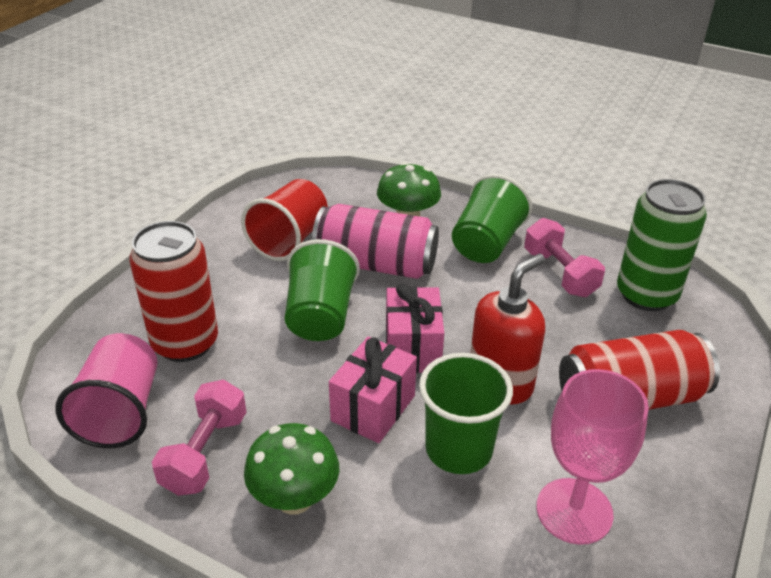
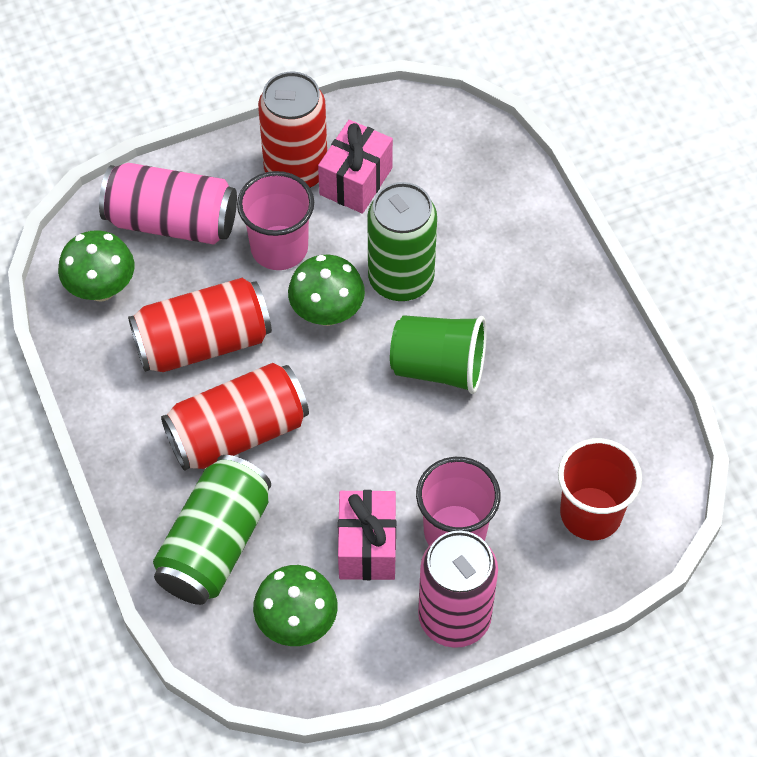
green can: 1 -> 2
green cup: 3 -> 1
green mushroom: 2 -> 3
pink can: 1 -> 2
pink cup: 1 -> 2
pink dumbbell: 2 -> 0
pink goblet: 1 -> 0
red can: 2 -> 3
red soap dispenser: 1 -> 0

